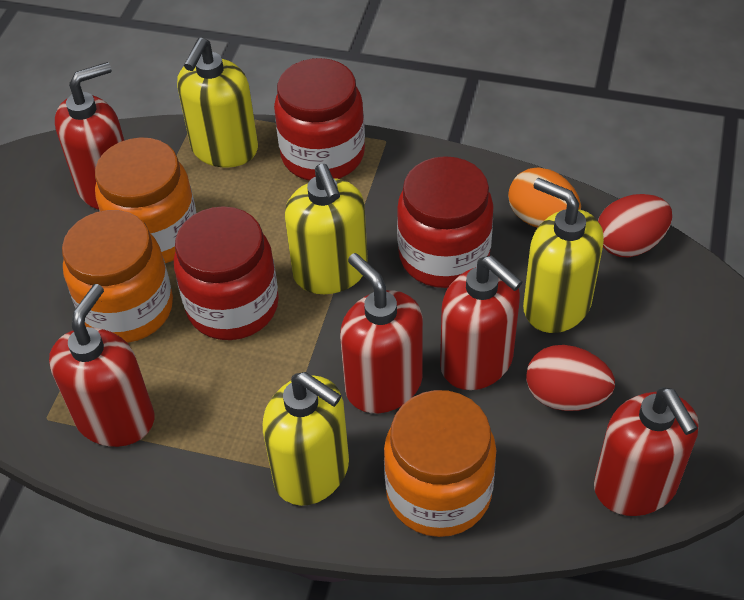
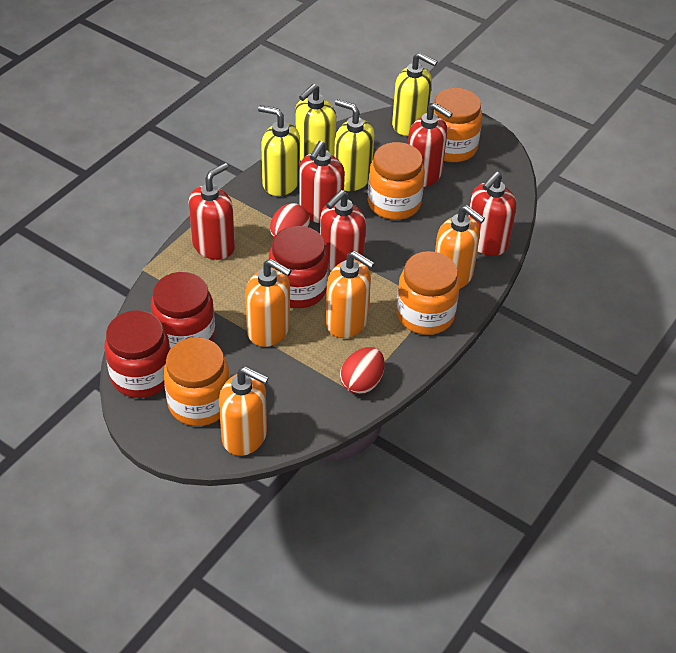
orange egg: 1 -> 0
orange jar: 3 -> 4
orange soap dispenser: 0 -> 4

